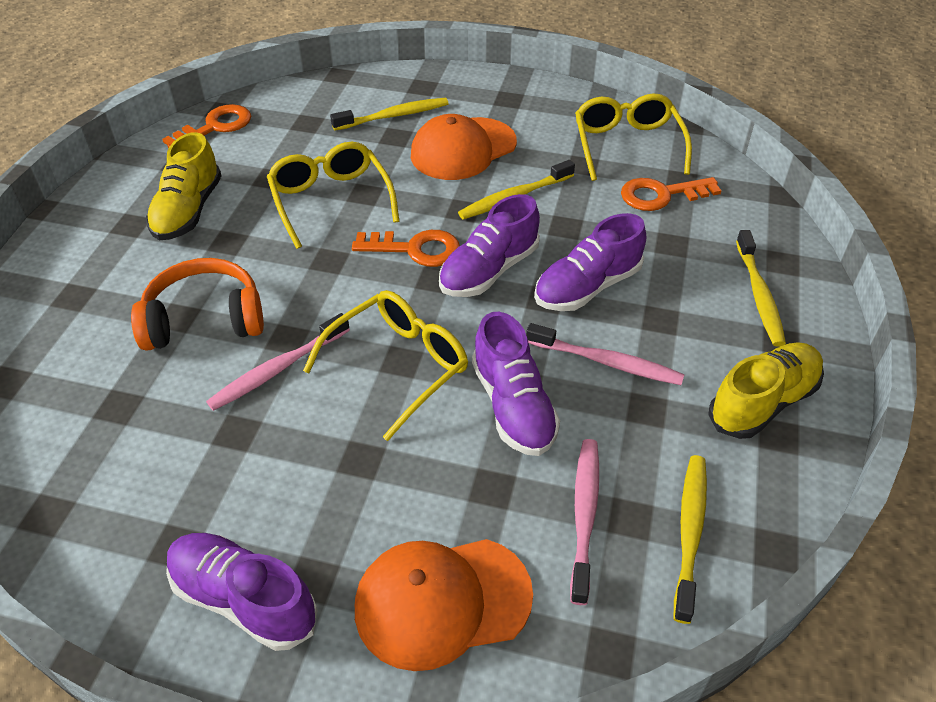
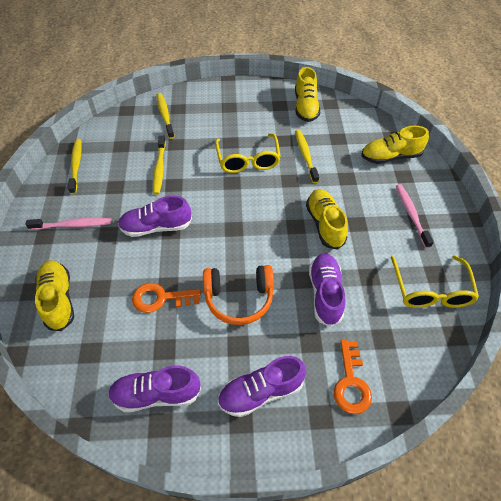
orange cap: 2 -> 0
orange key: 3 -> 2
pink toothbrush: 3 -> 2
yellow glasses: 3 -> 2
yellow shoe: 2 -> 4

